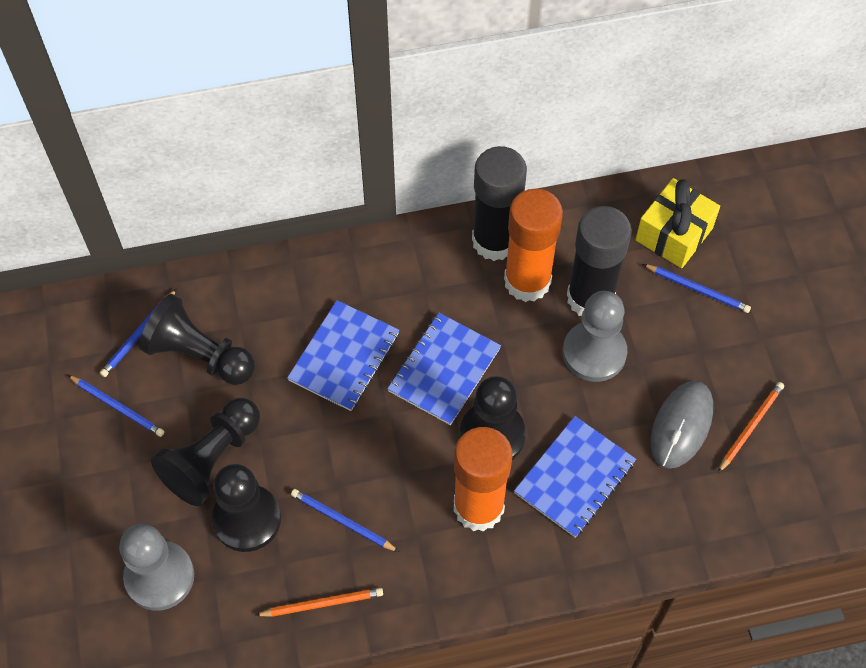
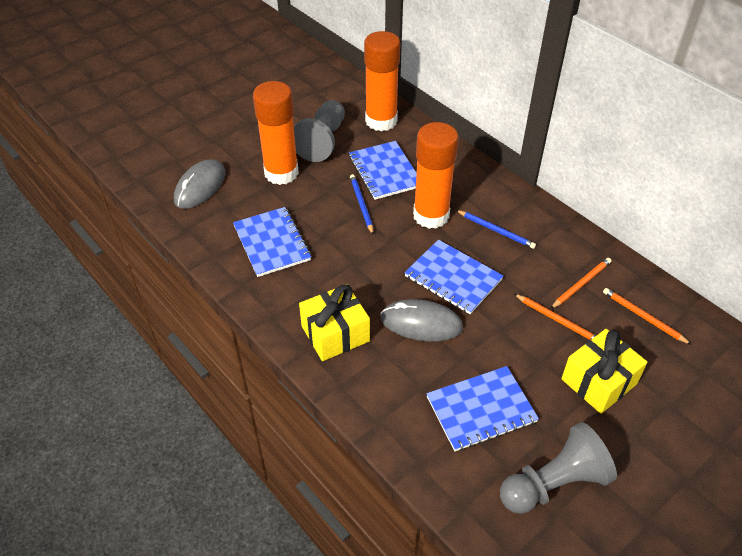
black glue stick: 2 -> 0
black pawn: 4 -> 0
blue notebook: 3 -> 4
blue pencil: 4 -> 2
grey mouse: 1 -> 2
orange glue stick: 2 -> 3
orange pencil: 2 -> 3
yellow gift: 1 -> 2

